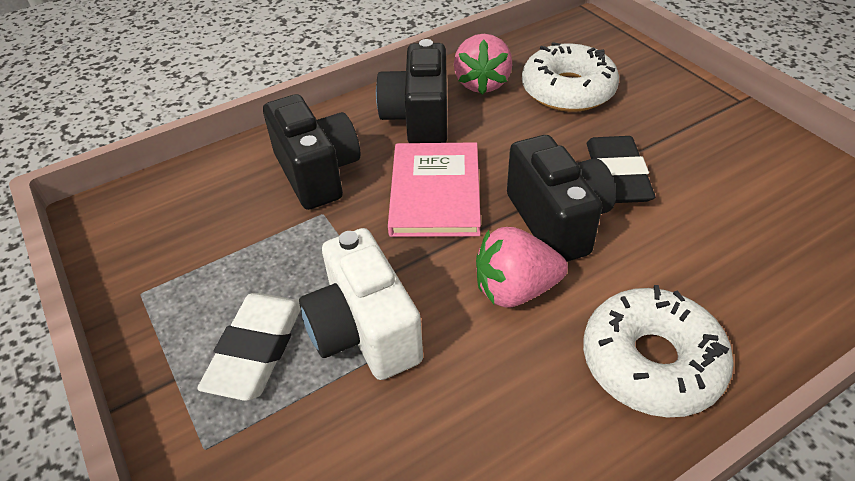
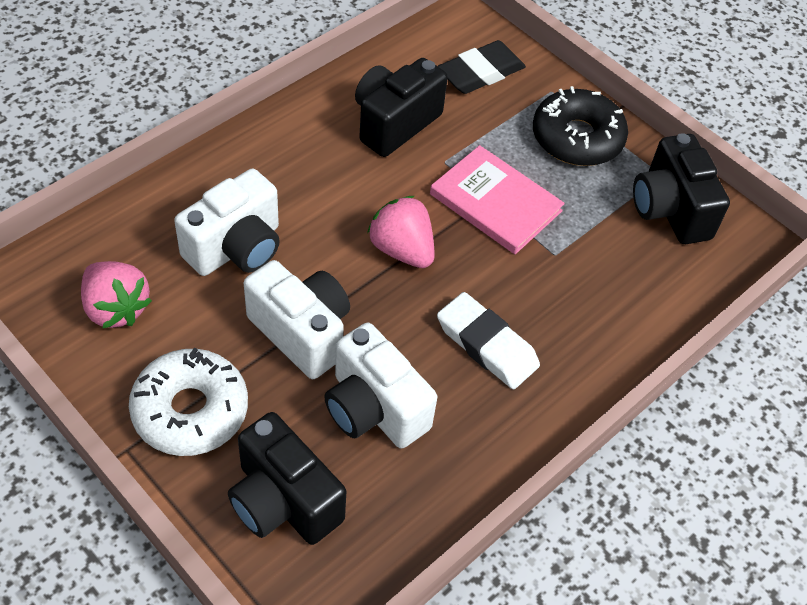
black donut: 0 -> 1
white camera: 1 -> 3
white donut: 2 -> 1

